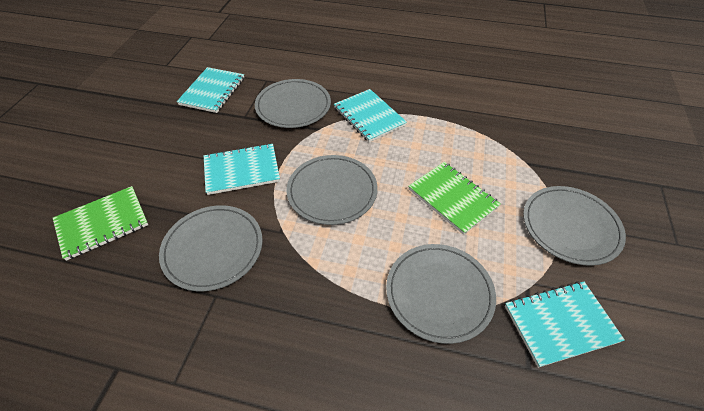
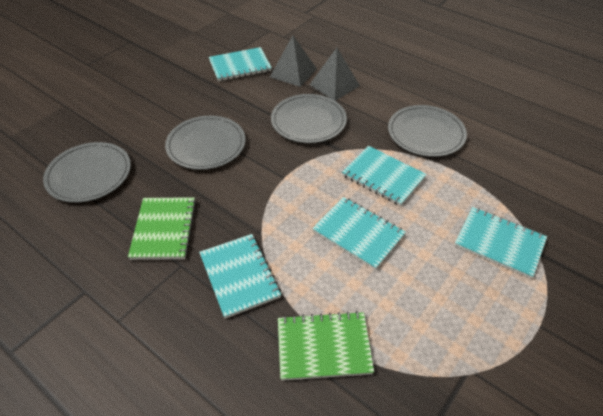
grey plate: 5 -> 4
grey pyramid: 0 -> 2
turquoise notebook: 4 -> 5

